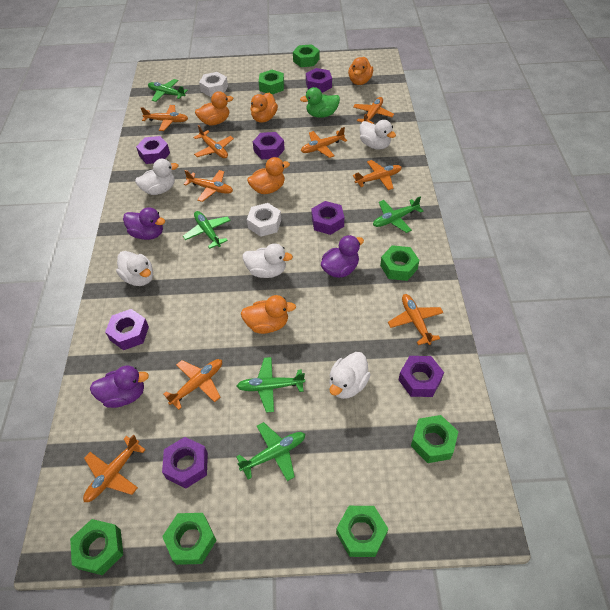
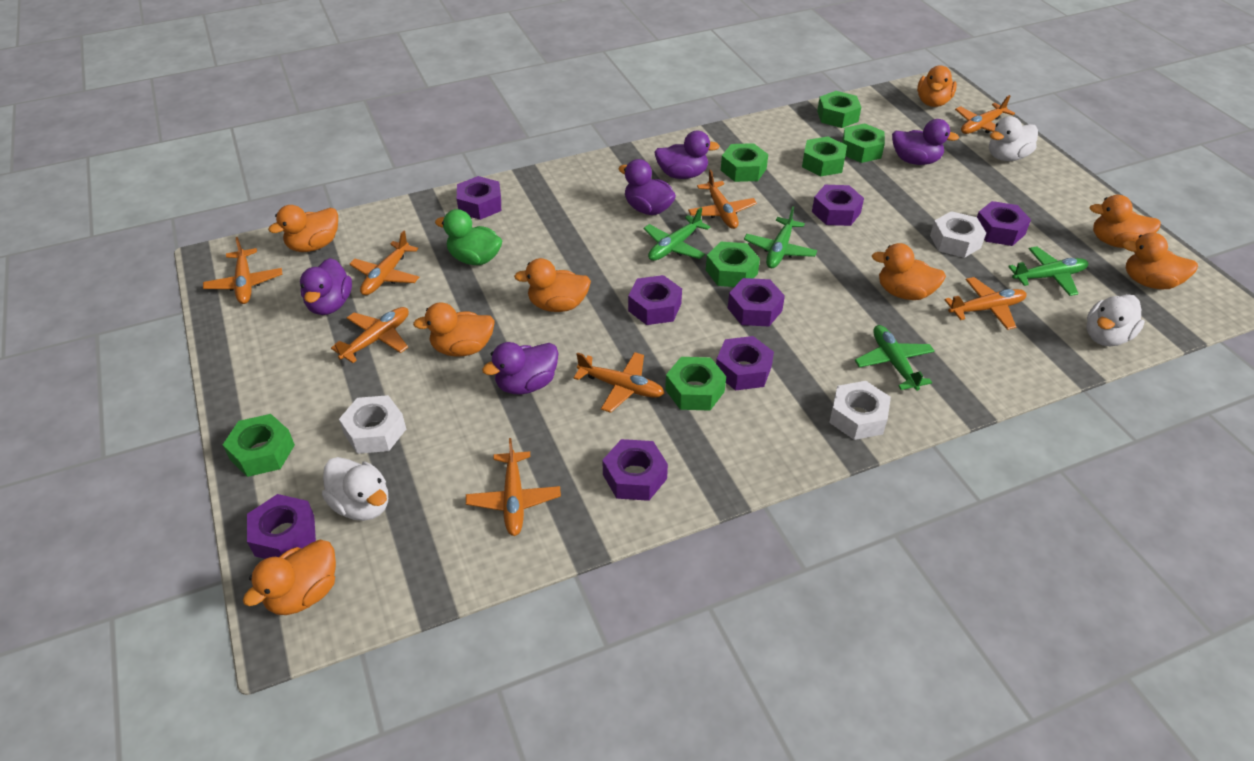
green plane: 5 -> 4
orange duck: 5 -> 8
orange plane: 9 -> 8
purple duck: 3 -> 5
purple nut: 7 -> 8
white duck: 5 -> 3
white nut: 2 -> 3

